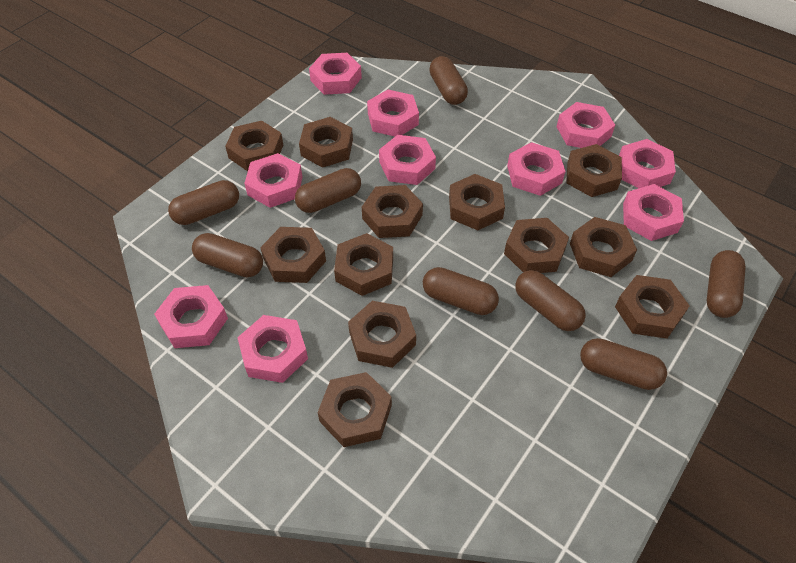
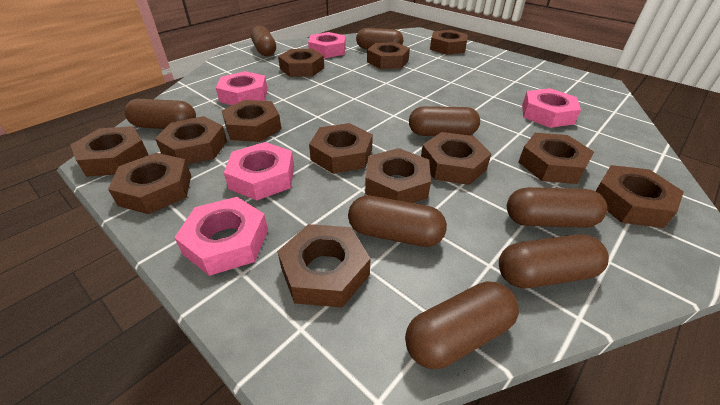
brown nut: 12 -> 13
pink nut: 10 -> 5

